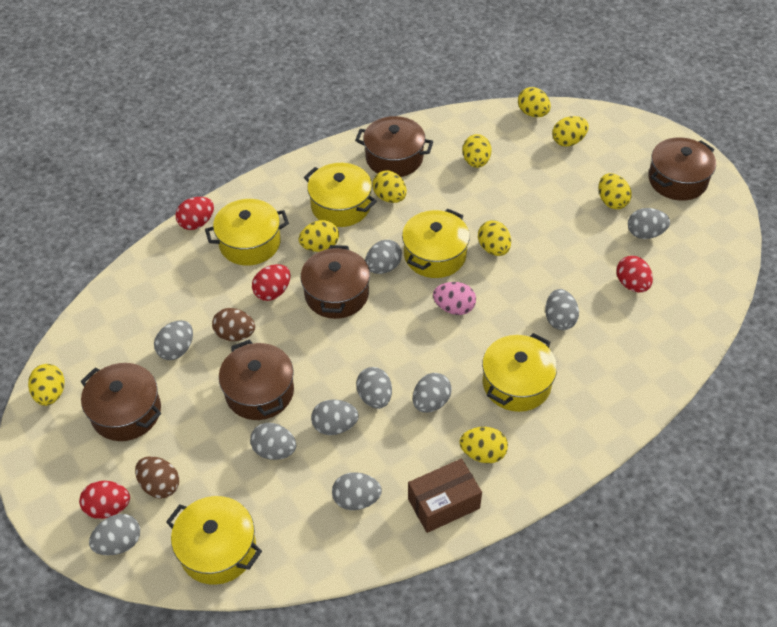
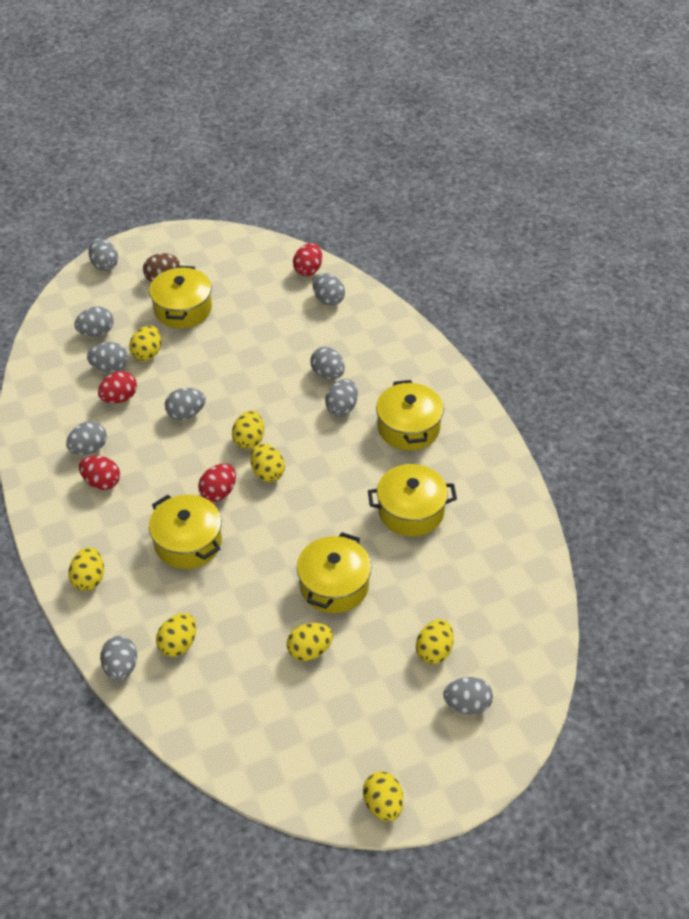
brown box: 1 -> 0
brown egg: 2 -> 1
brown pot: 5 -> 0
pink egg: 1 -> 0
yellow egg: 9 -> 8

